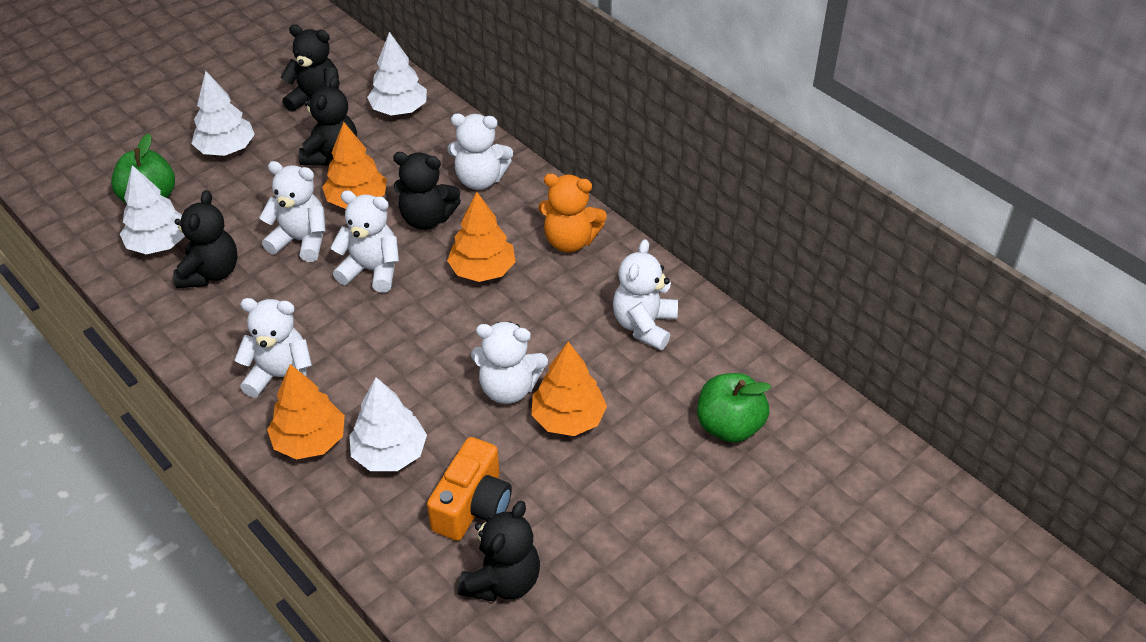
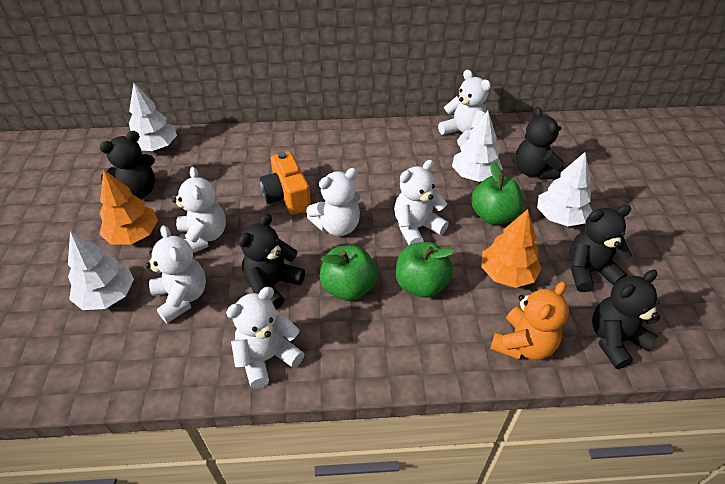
green apple: 2 -> 3
orange tree: 4 -> 2

